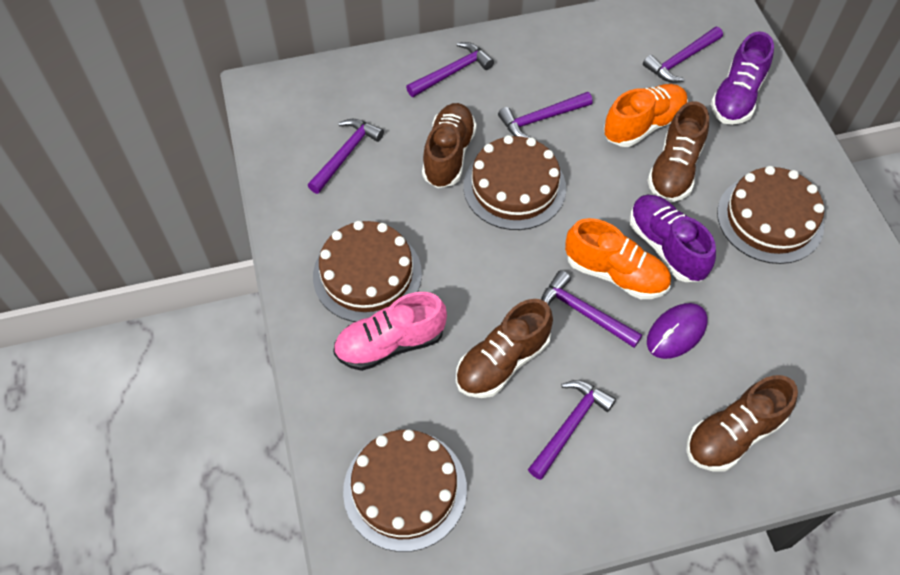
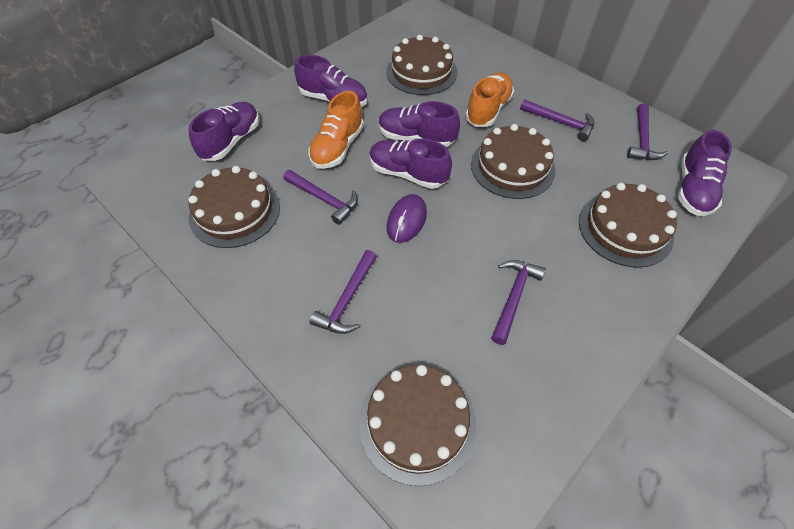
brown cake: 4 -> 5
brown shoe: 4 -> 0
pink shoe: 1 -> 0
purple hammer: 6 -> 5
purple shoe: 2 -> 5

